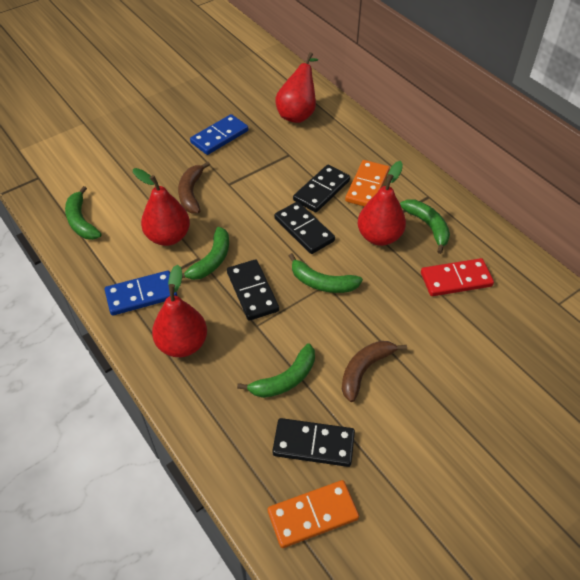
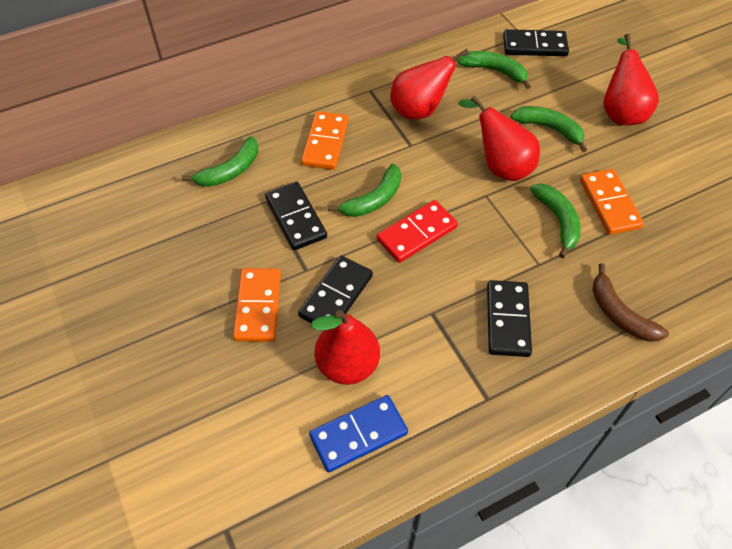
blue domino: 2 -> 1
brown banana: 2 -> 1
orange domino: 2 -> 3

